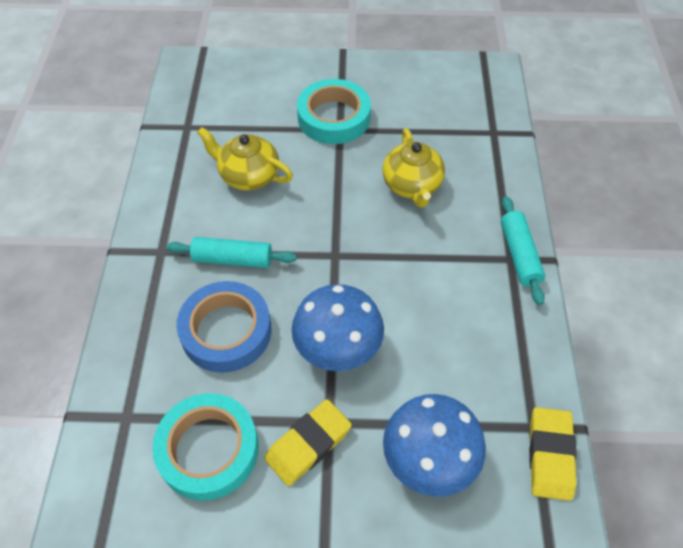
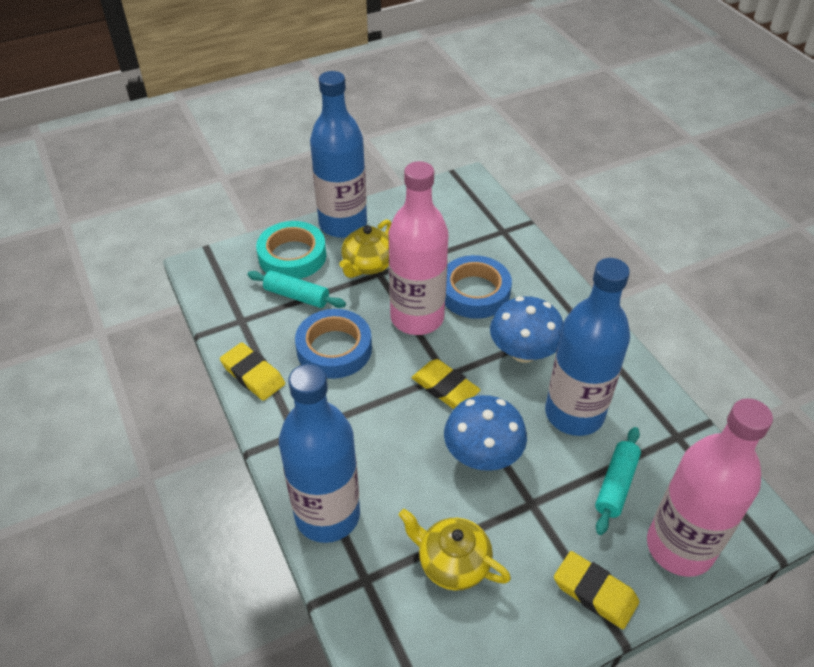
blue bottle: 0 -> 3
blue tape: 1 -> 2
pink bottle: 0 -> 2
turquoise tape: 2 -> 1
yellow eraser: 2 -> 3

